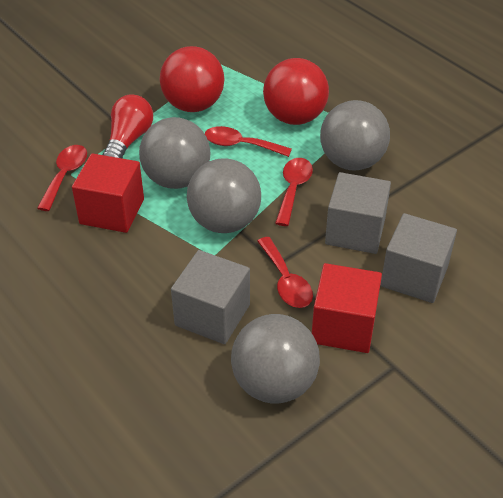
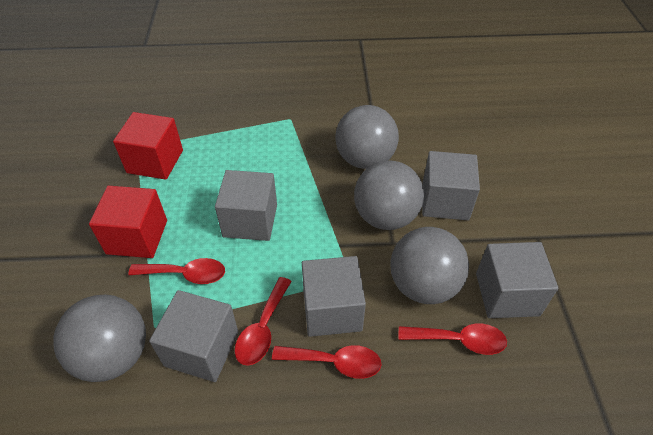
grey cube: 3 -> 5
red ball: 2 -> 0
red light bulb: 1 -> 0

